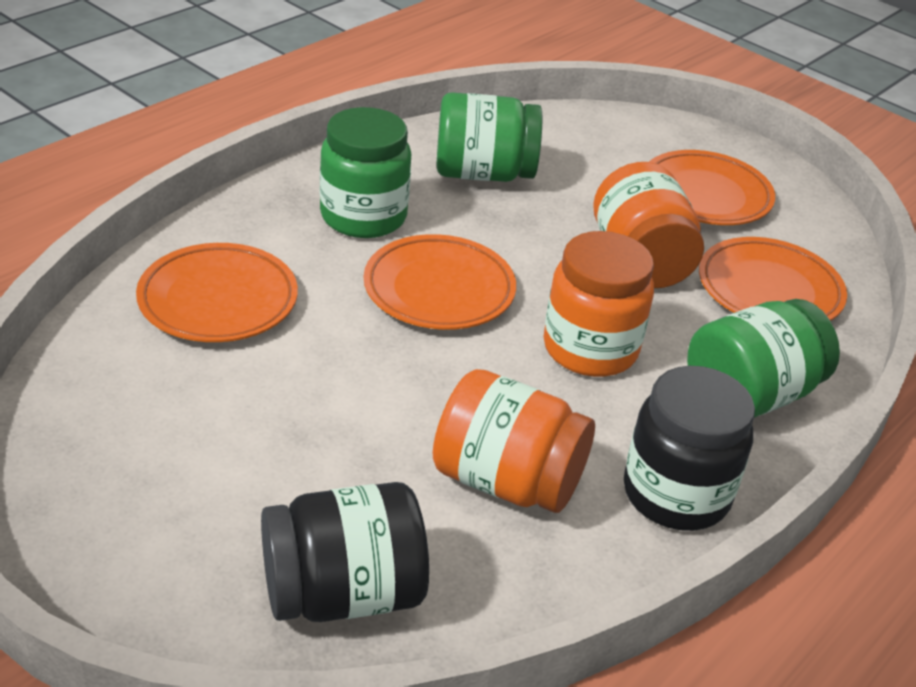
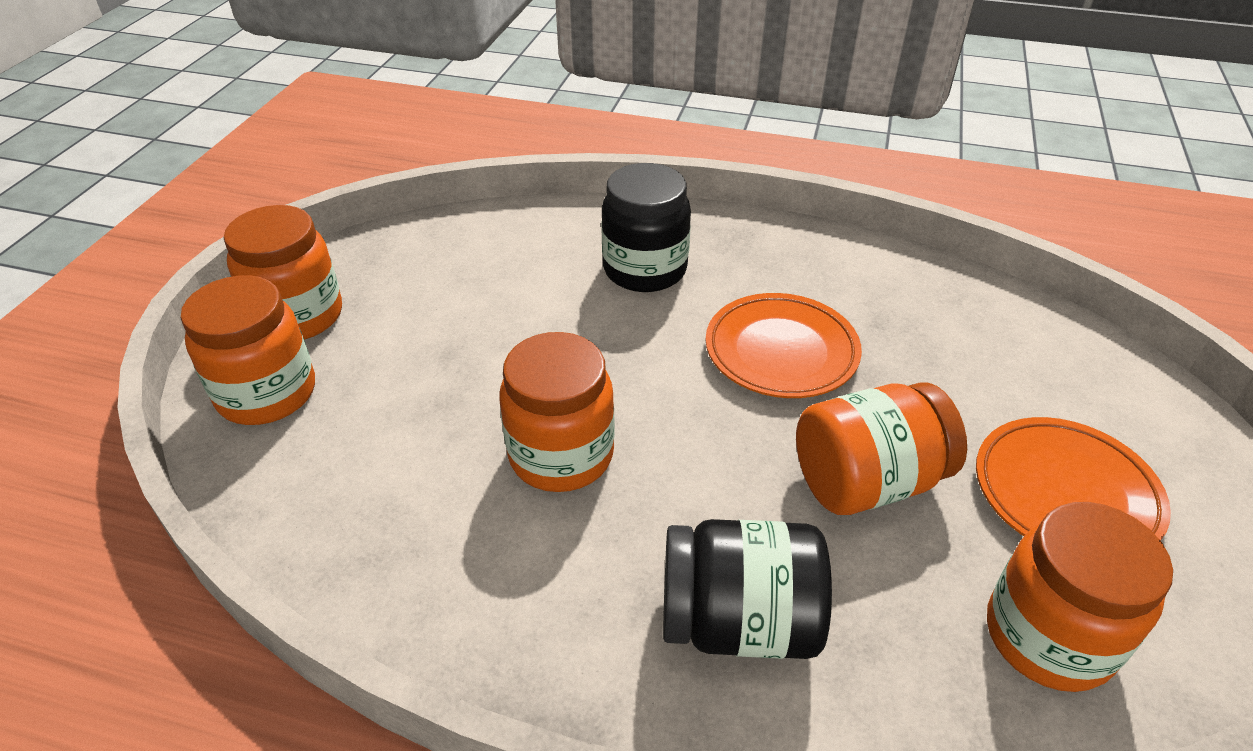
green jar: 3 -> 0
orange jar: 3 -> 5
orange plate: 4 -> 2

